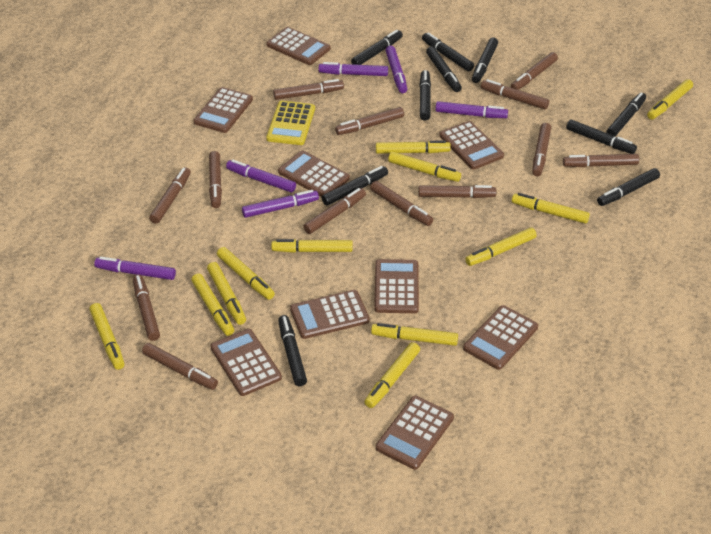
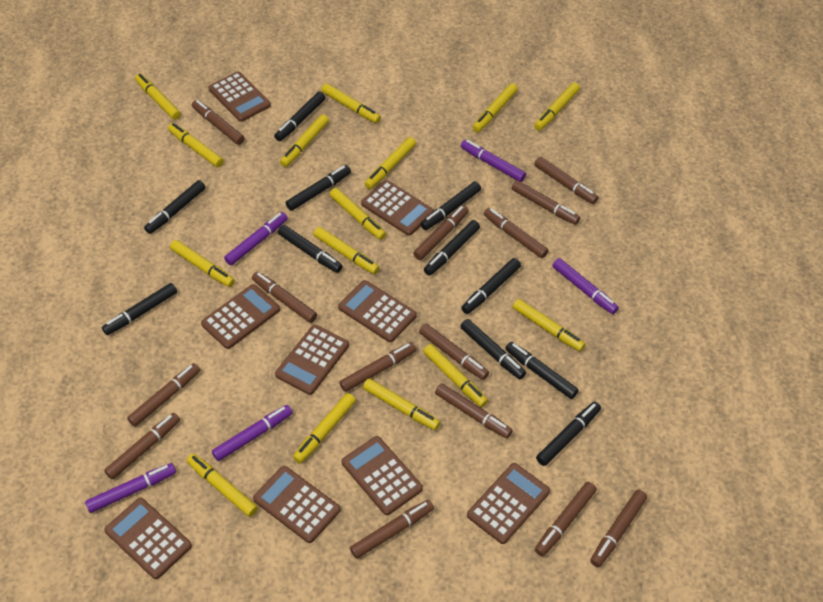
black marker: 10 -> 11
brown marker: 13 -> 14
purple marker: 6 -> 5
yellow calculator: 1 -> 0
yellow marker: 12 -> 15

